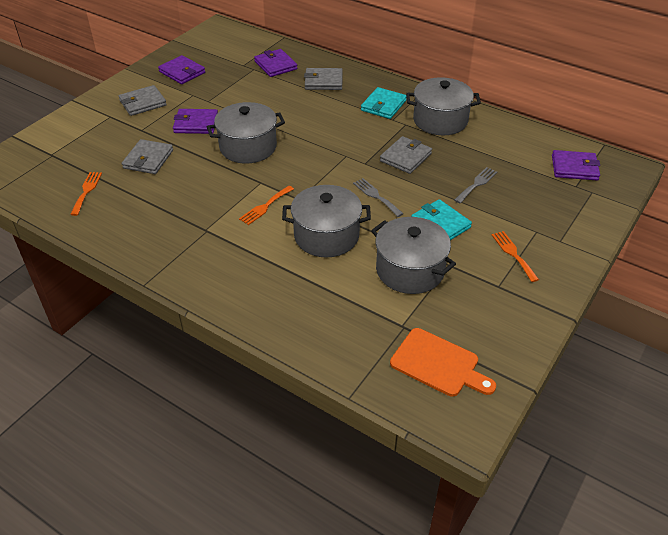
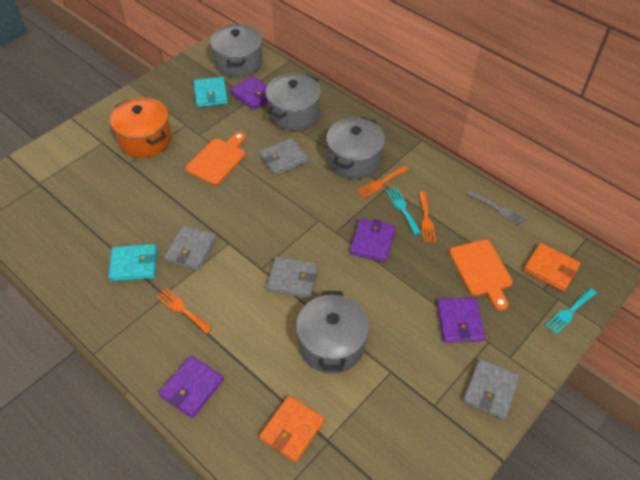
grey fork: 2 -> 1
orange cutting board: 1 -> 2
orange pot: 0 -> 1
orange wallet: 0 -> 2
turquoise fork: 0 -> 2

